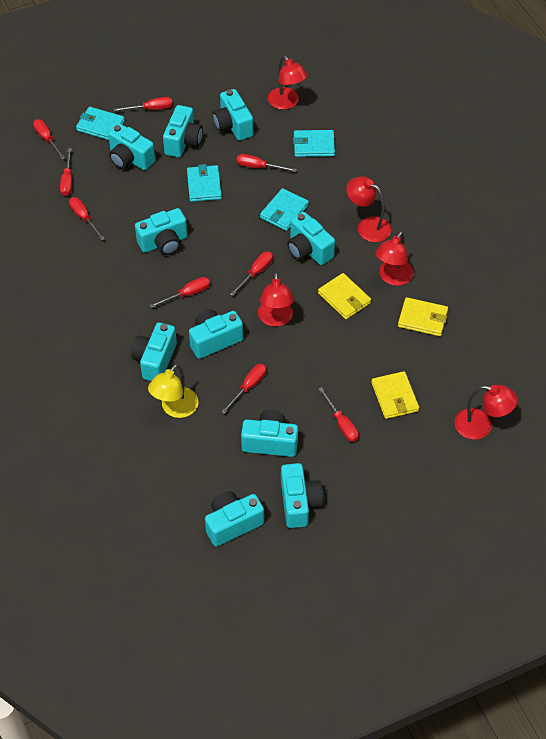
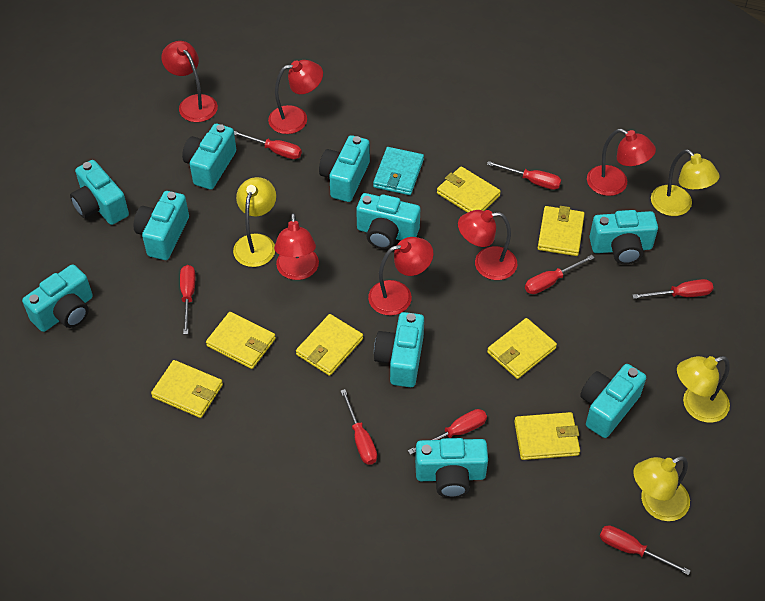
red lamp: 5 -> 6
red screwdriver: 9 -> 8
turquoise wallet: 4 -> 1
yellow lamp: 1 -> 4
yellow wallet: 3 -> 7

